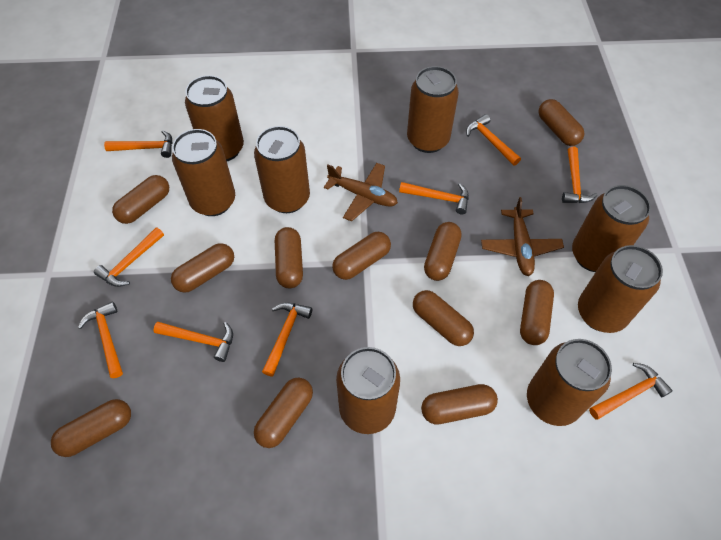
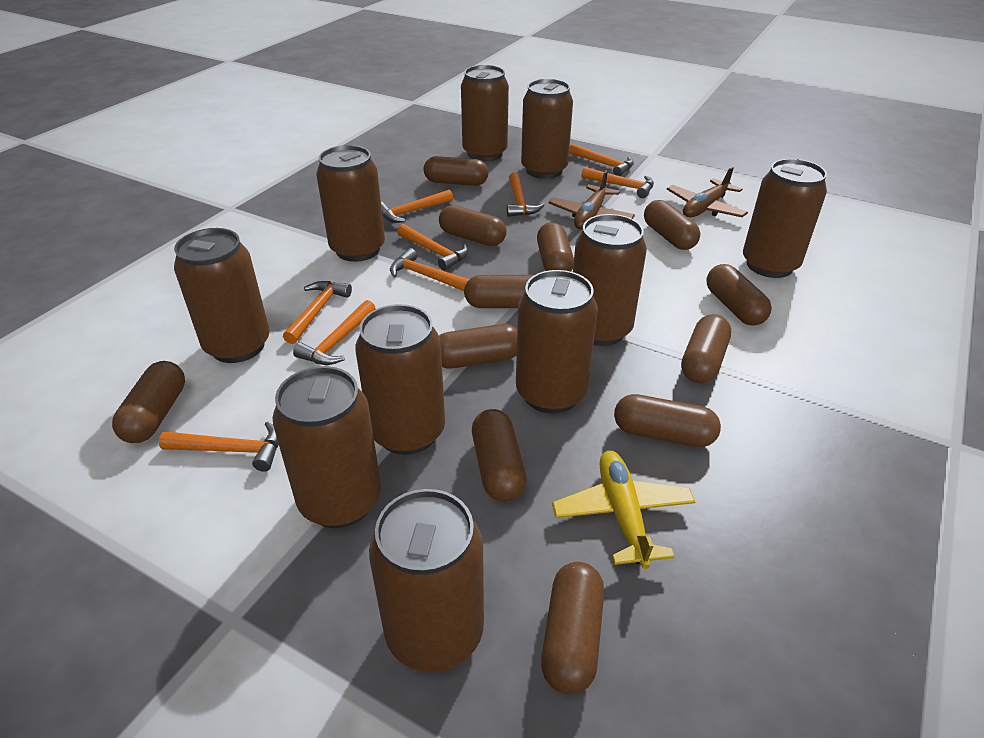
brown can: 8 -> 10
brown capsule: 11 -> 12
yellow plane: 0 -> 1

